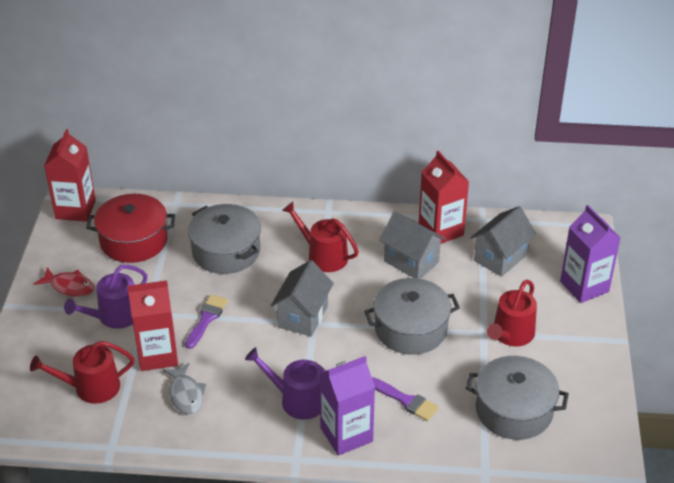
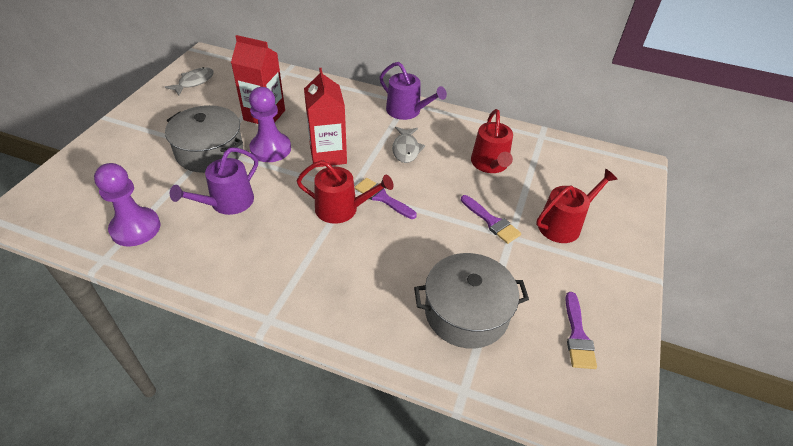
grey fish: 1 -> 2
grey house: 3 -> 0
grey pot: 3 -> 2
purple brush: 2 -> 3
purple carton: 2 -> 0
purple pawn: 0 -> 2
red carton: 3 -> 2
red fish: 1 -> 0
red pot: 1 -> 0

